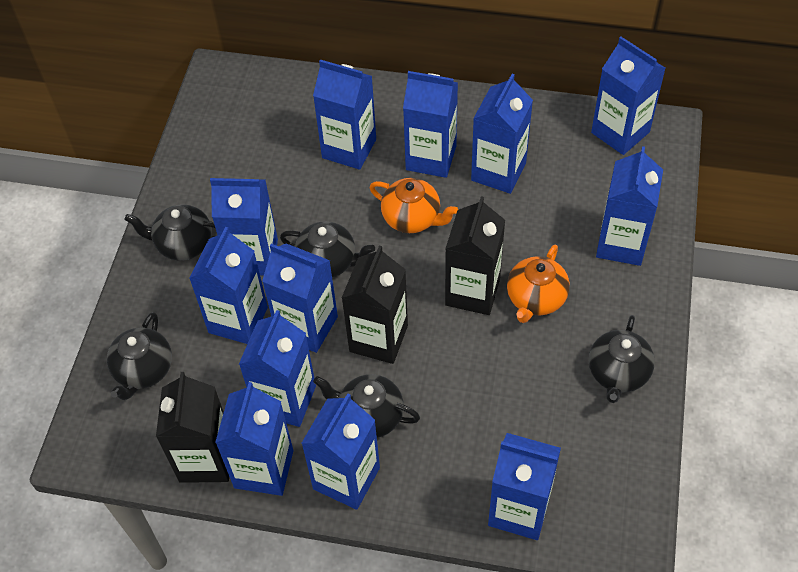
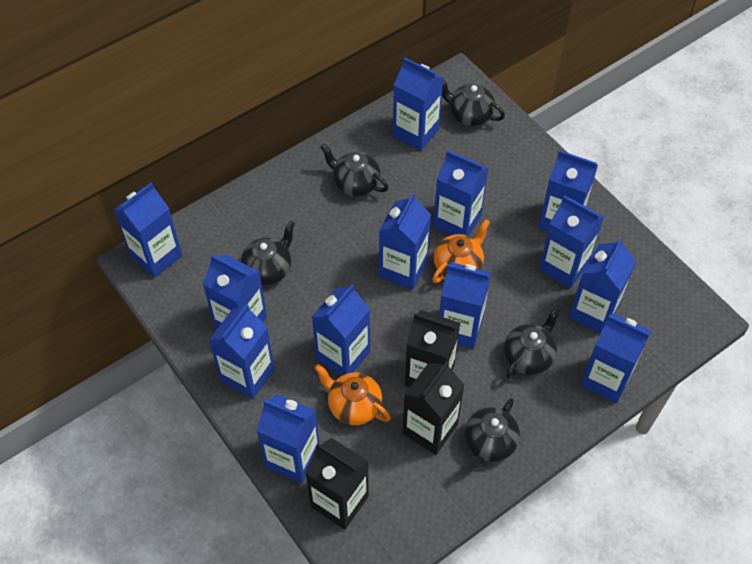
blue carton: 12 -> 13

